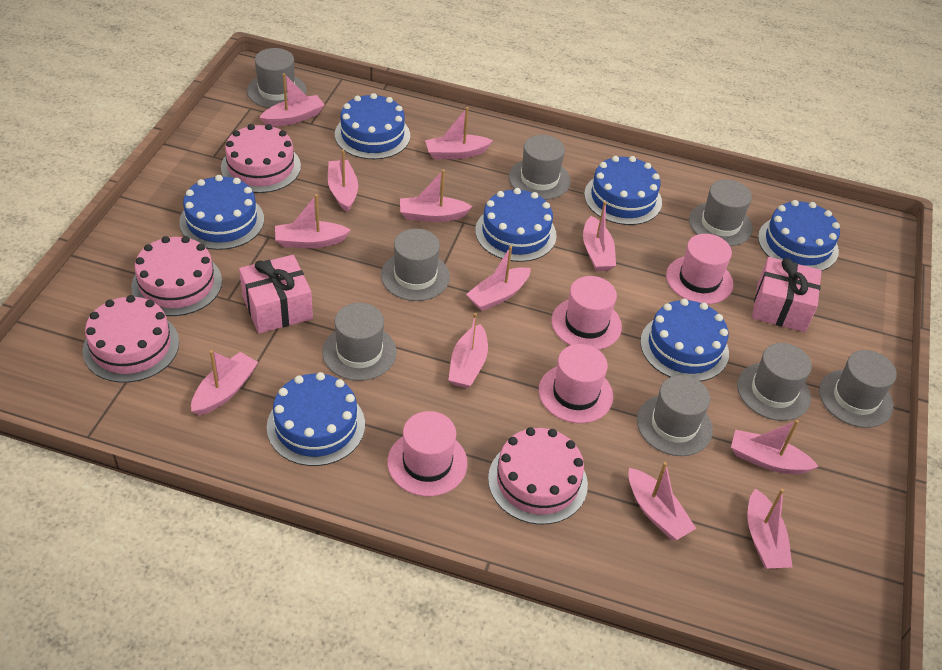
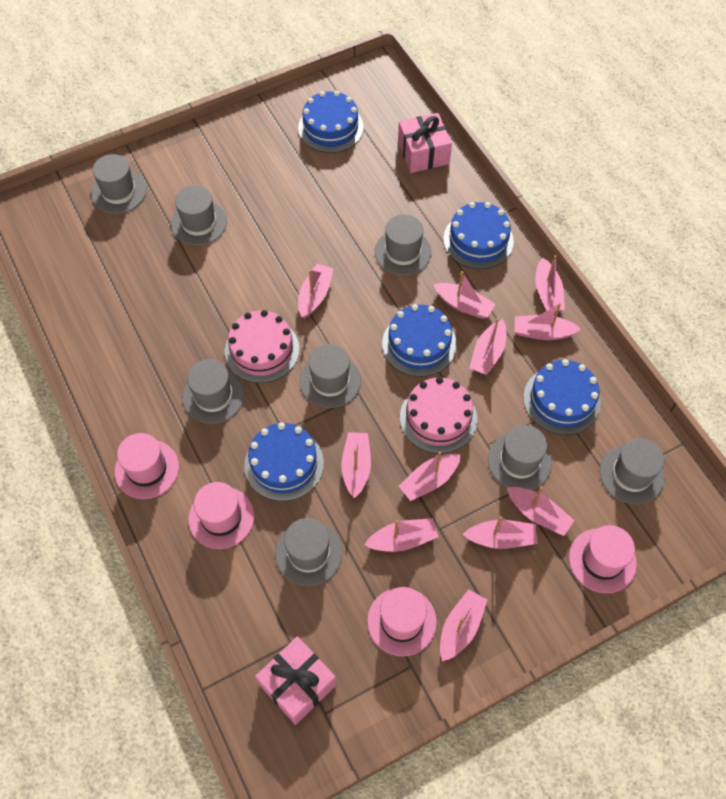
blue cake: 7 -> 5
pink boat: 12 -> 11
pink cake: 4 -> 2

